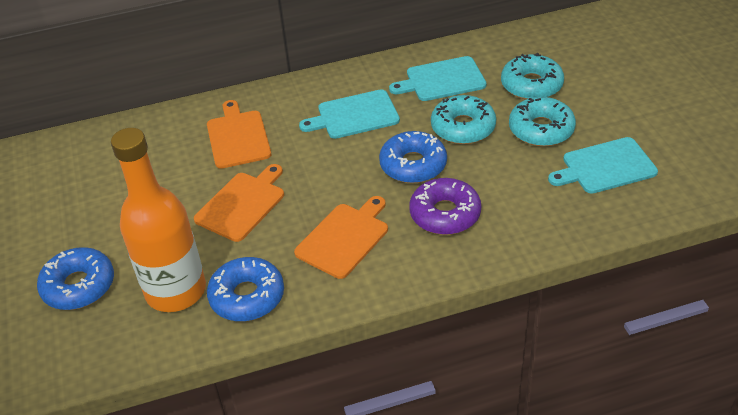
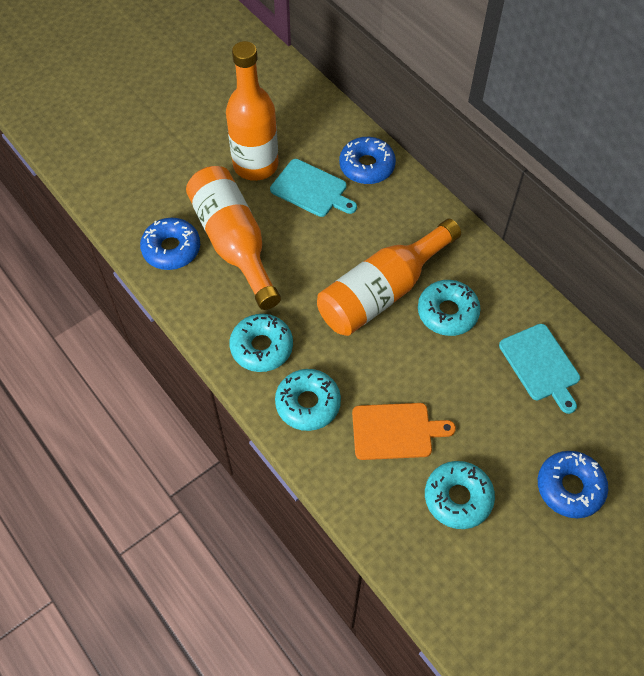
orange bottle: 1 -> 3
orange cutting board: 3 -> 1
purple donut: 1 -> 0
turquoise cutting board: 3 -> 2
turquoise donut: 3 -> 4

